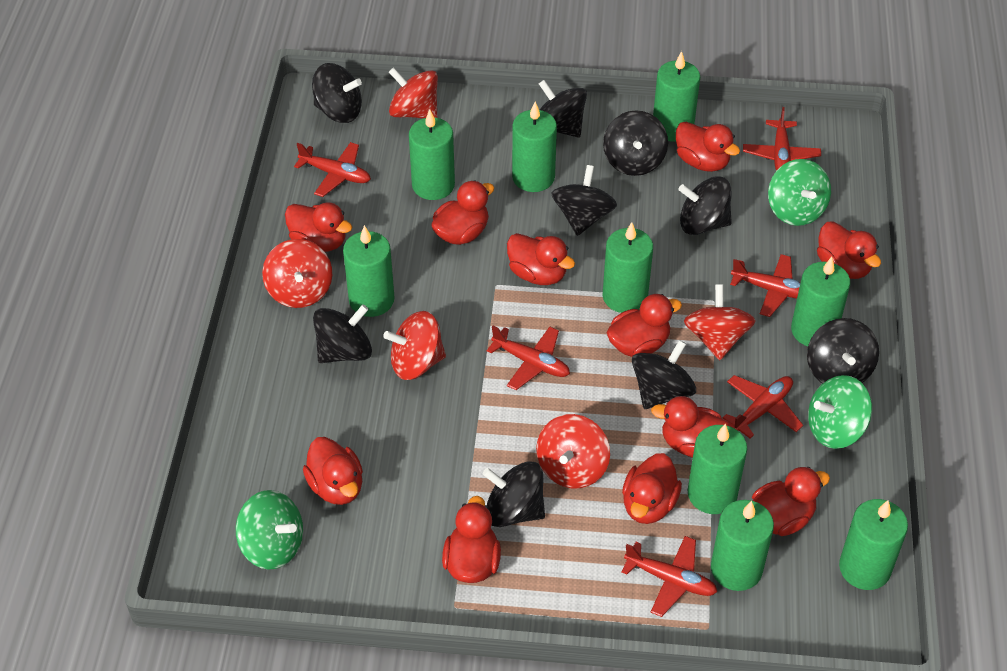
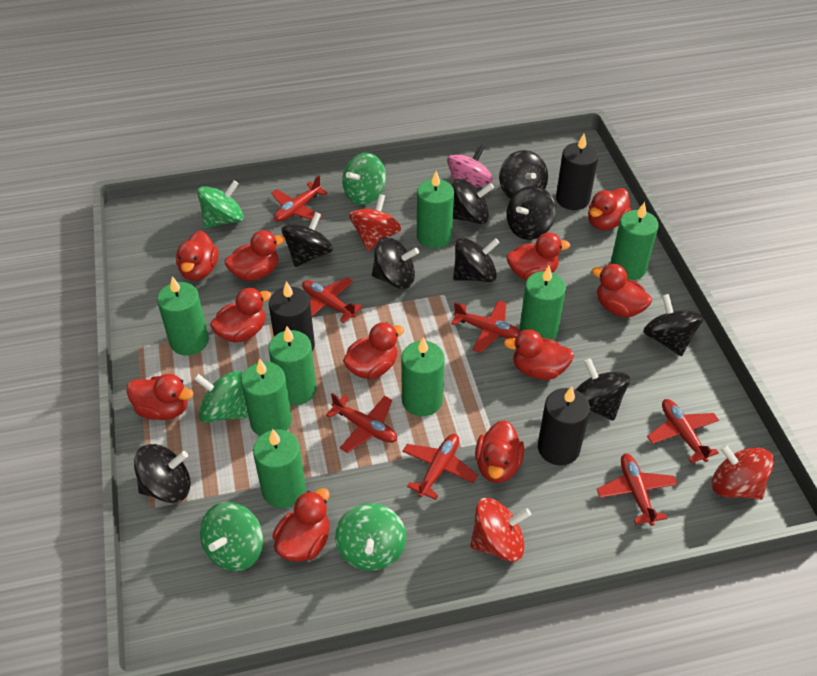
black candle: 0 -> 3
green candle: 9 -> 8
green spinning top: 3 -> 5
pink spinning top: 0 -> 1
red plane: 6 -> 7
red spinning top: 5 -> 3

